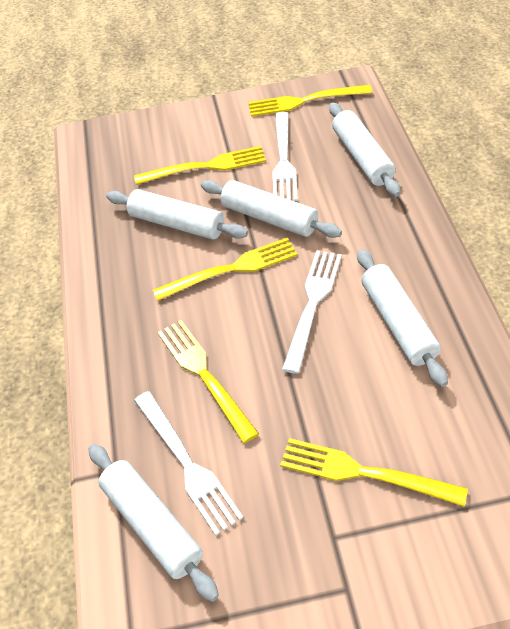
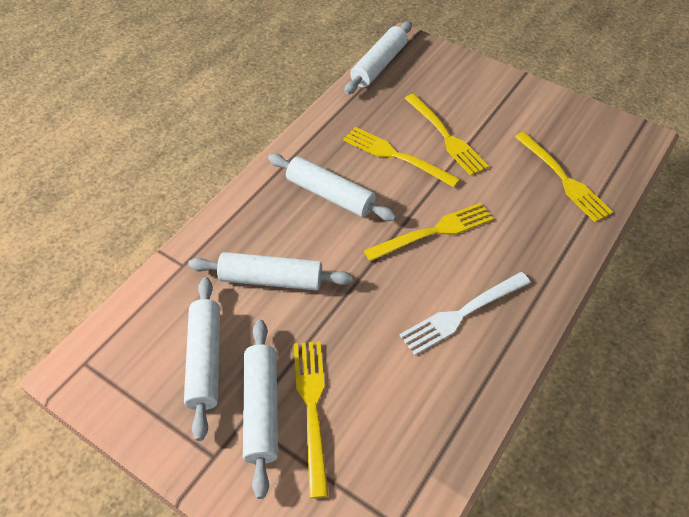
white fork: 3 -> 1

